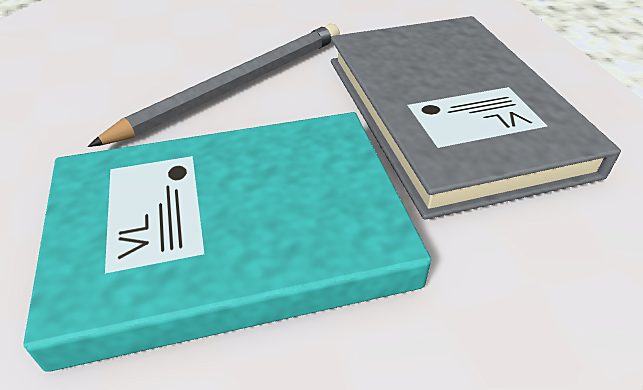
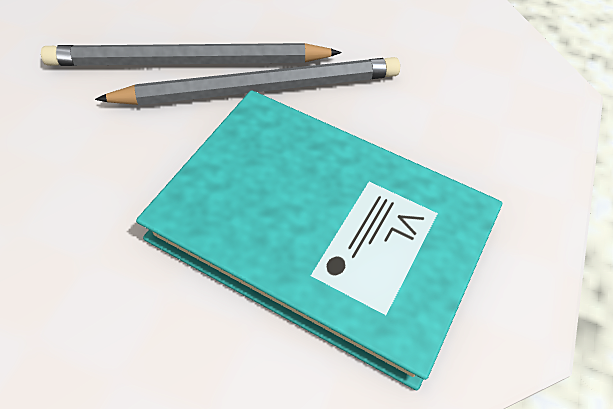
grey book: 1 -> 0
grey pencil: 1 -> 2

